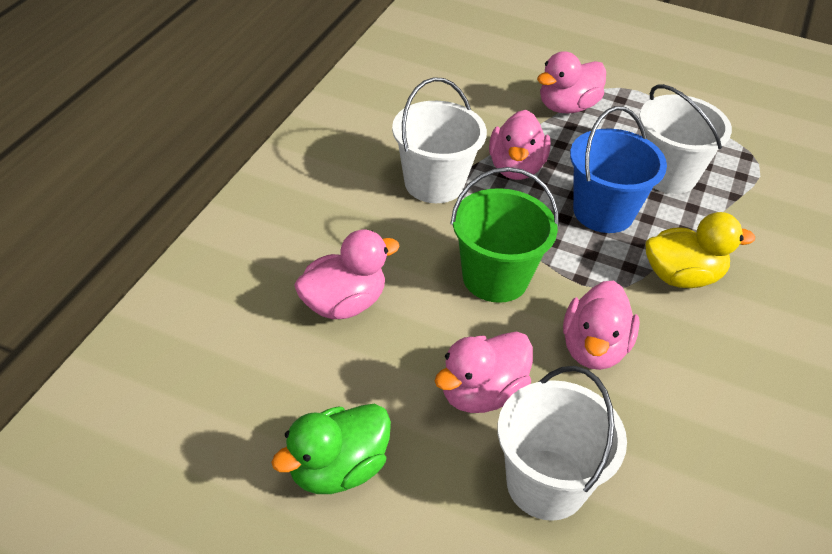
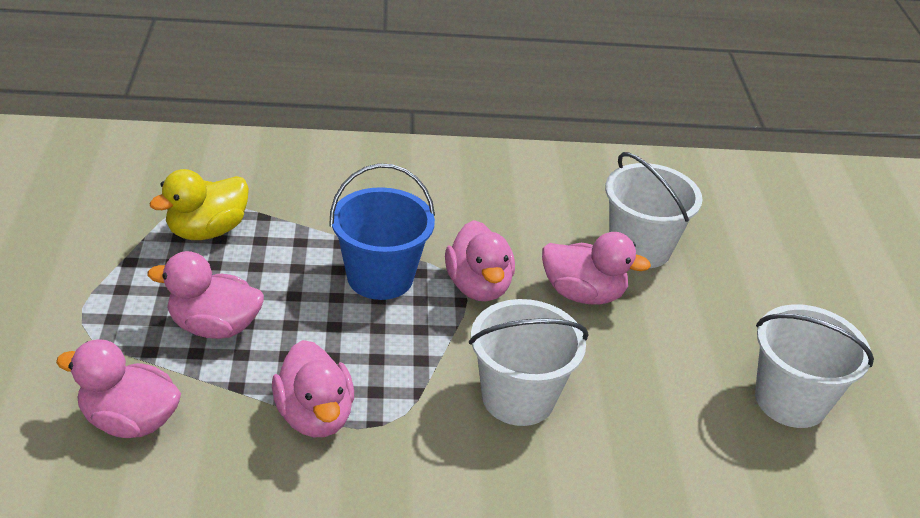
green bucket: 1 -> 0
green duck: 1 -> 0

